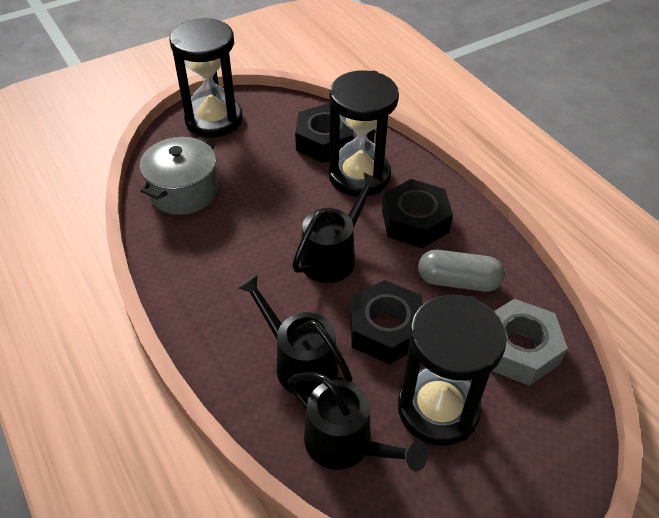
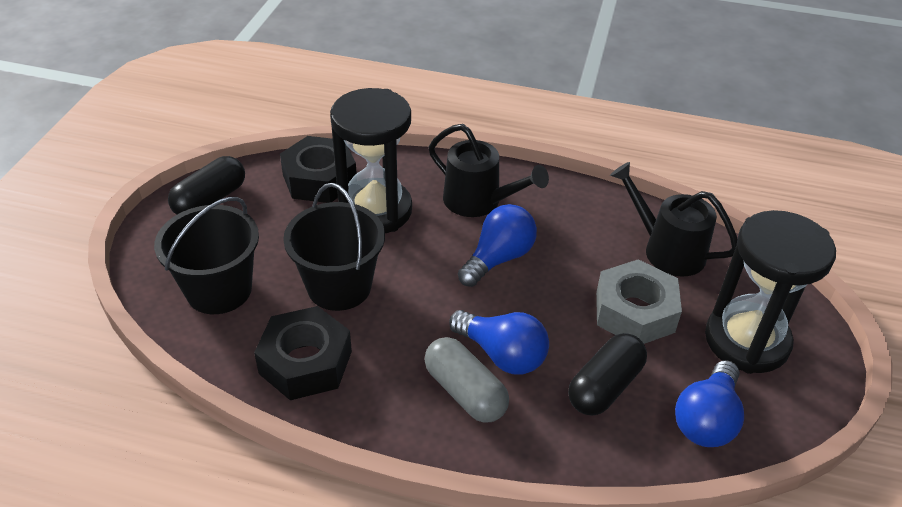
black bucket: 0 -> 2
black capsule: 0 -> 2
black hourglass: 3 -> 2
black nut: 3 -> 2
black watering can: 3 -> 2
blue light bulb: 0 -> 3
grey pot: 1 -> 0

